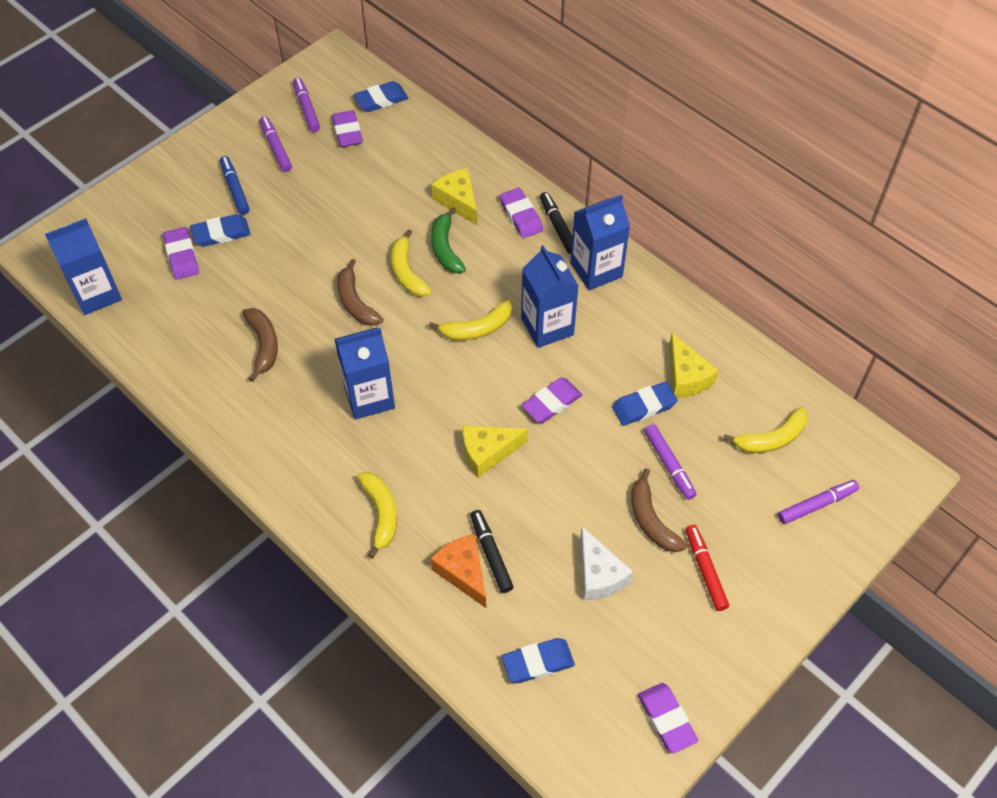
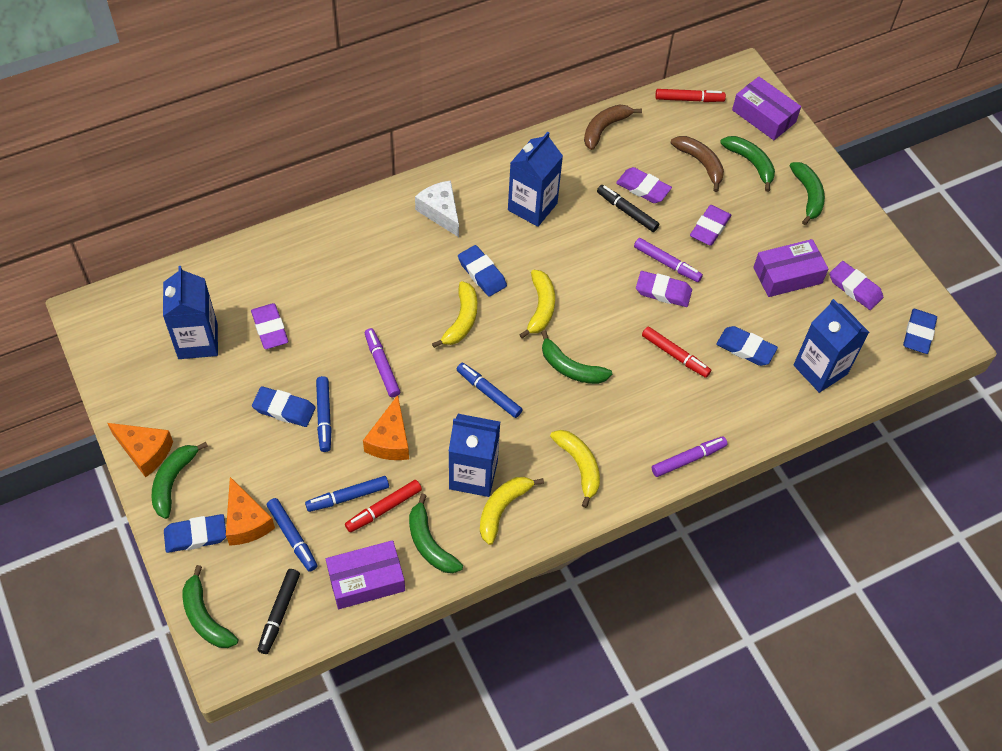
blue eraser: 4 -> 5
blue marker: 1 -> 4
brown banana: 3 -> 2
green banana: 1 -> 6
orange cheese: 1 -> 3
purple box: 0 -> 3
purple marker: 4 -> 3
red marker: 1 -> 3
yellow cheese: 3 -> 0

